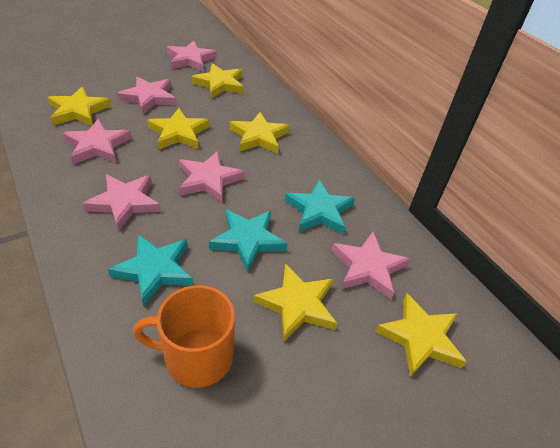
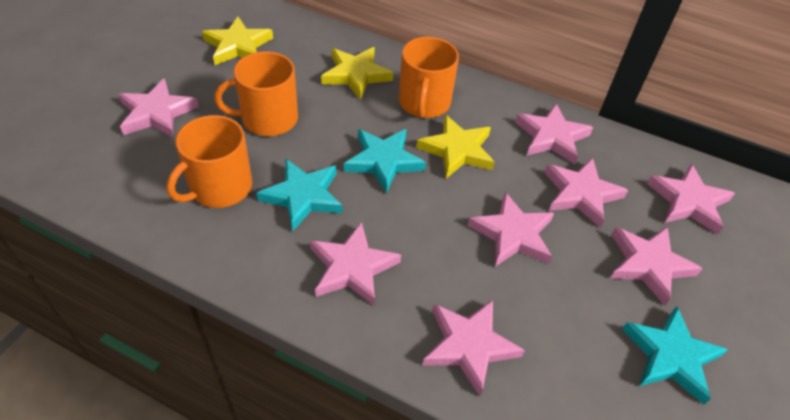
orange mug: 1 -> 3
pink star: 6 -> 8
yellow star: 6 -> 3

